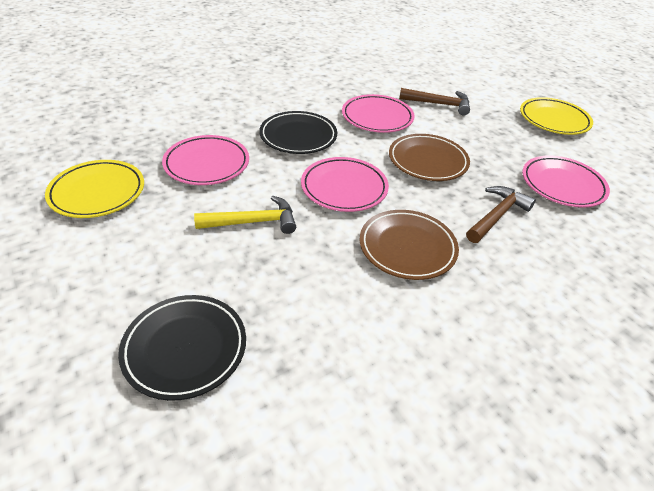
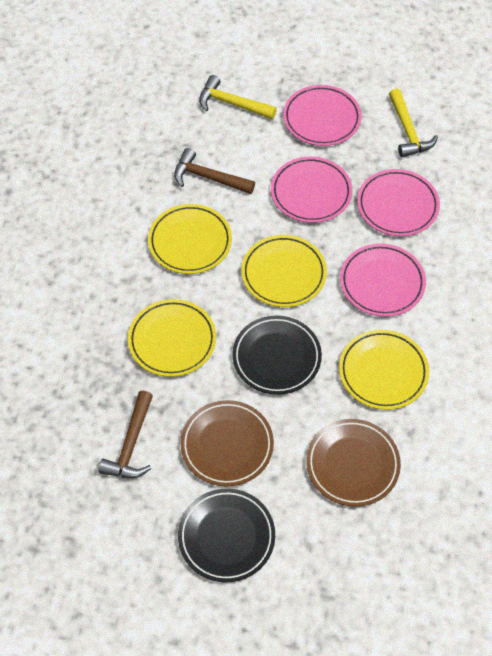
yellow hammer: 1 -> 2
yellow plate: 2 -> 4

